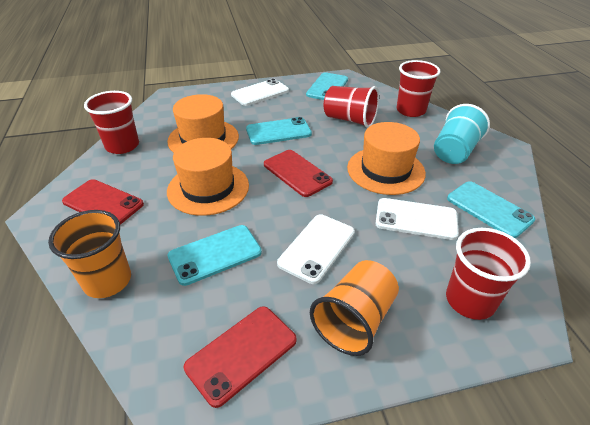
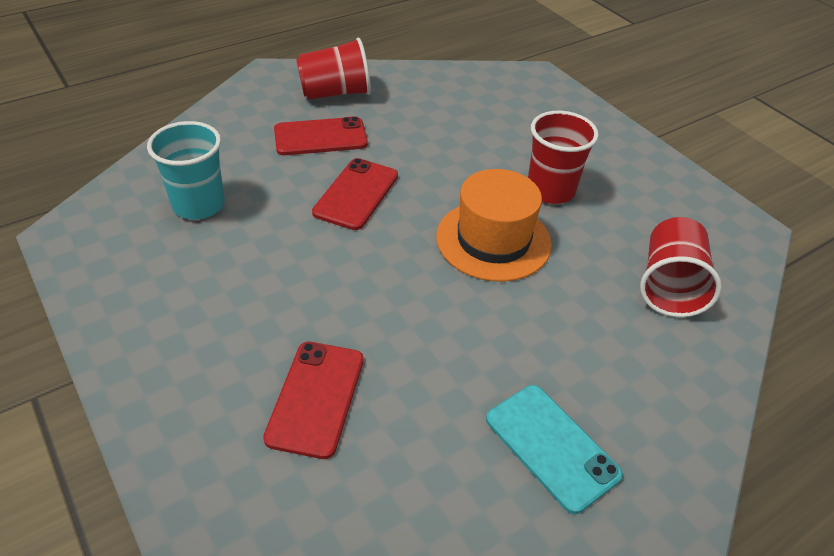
orange cup: 2 -> 0
orange hat: 3 -> 1
red cup: 4 -> 3
turquoise phone: 4 -> 1
white phone: 3 -> 0

